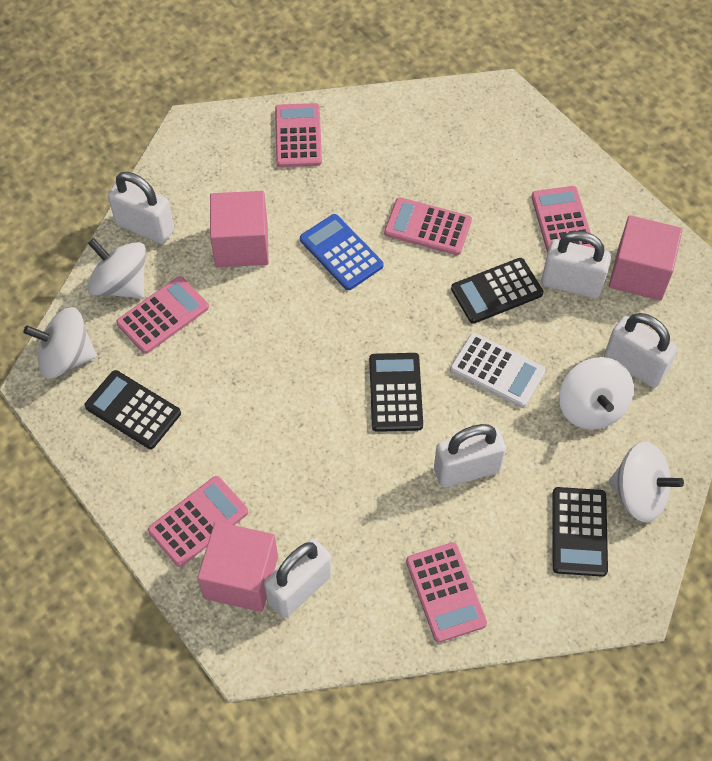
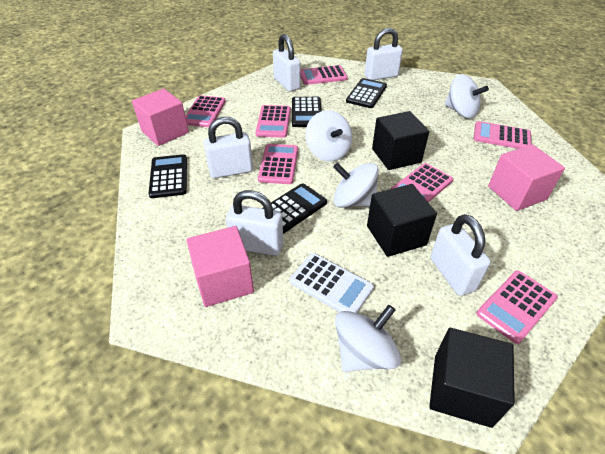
black cube: 0 -> 3
blue calculator: 1 -> 0
pink calculator: 6 -> 7

